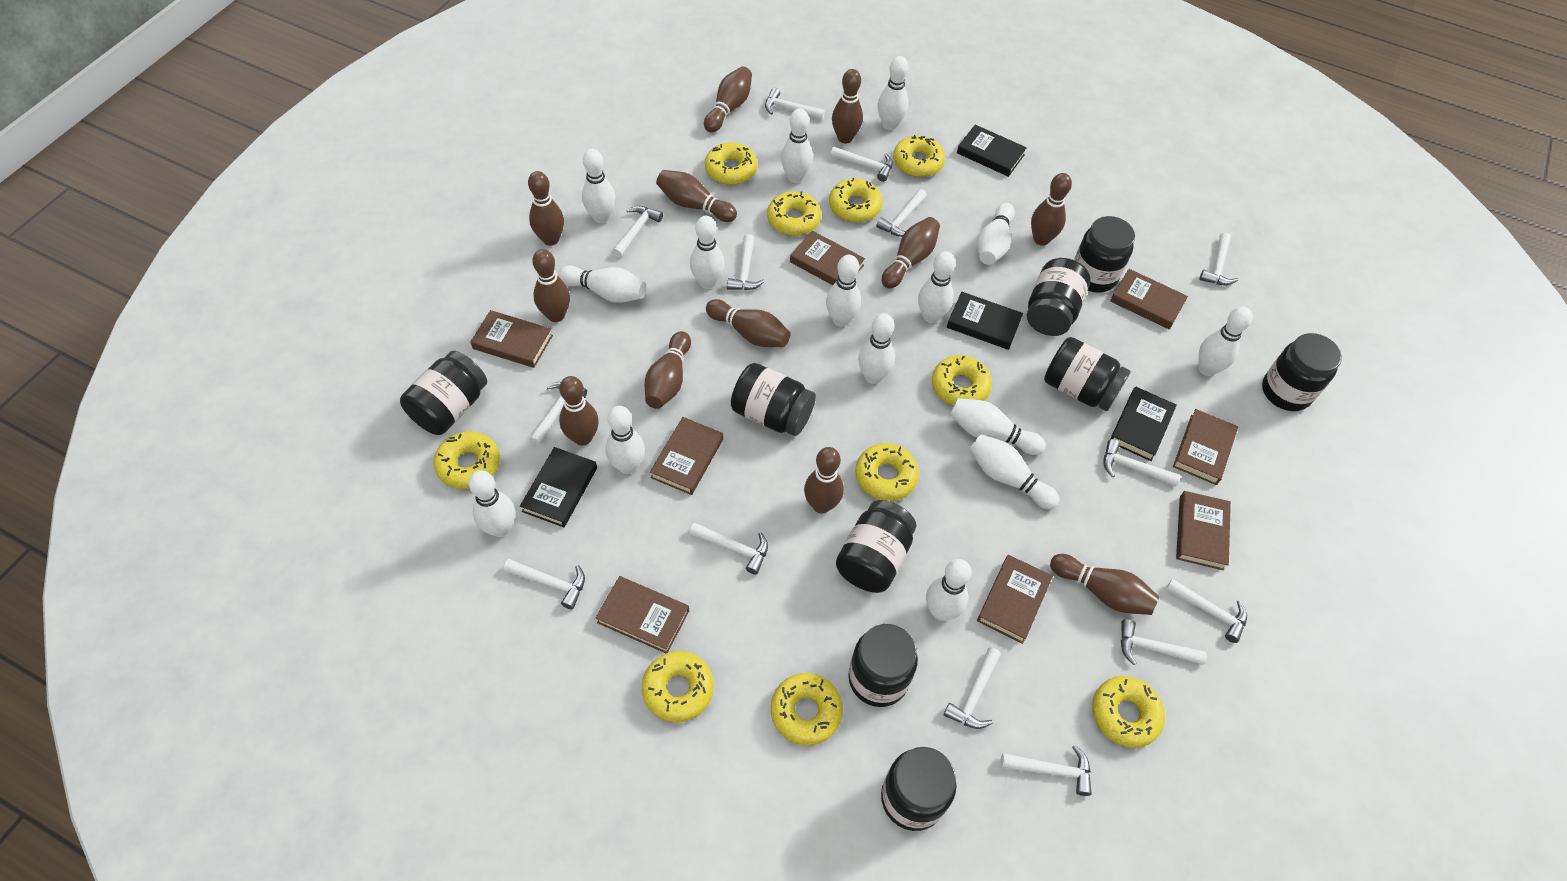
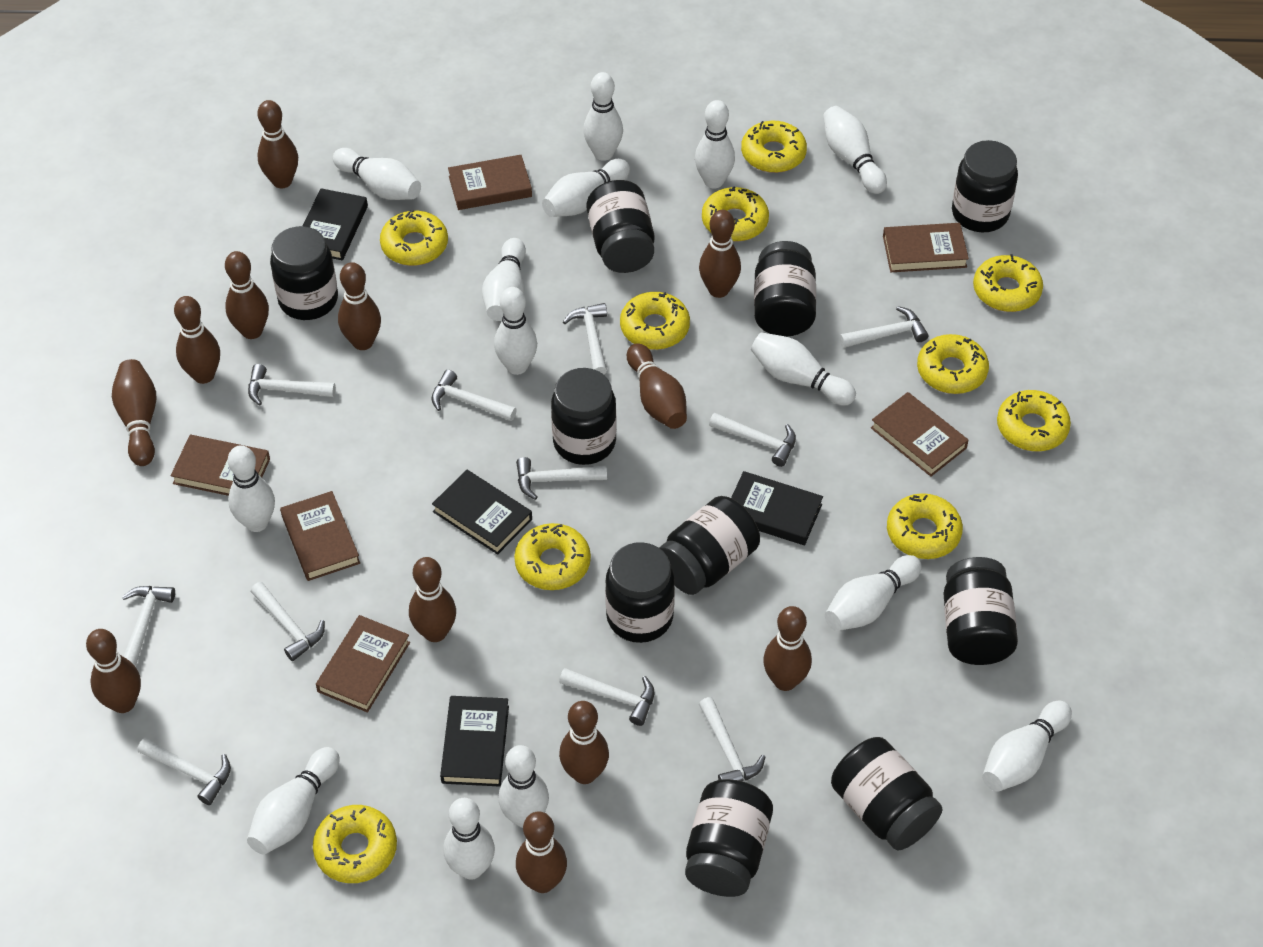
black jar: 9 -> 10
brown book: 8 -> 6
white bowling pin: 15 -> 14
white hammer: 14 -> 11

